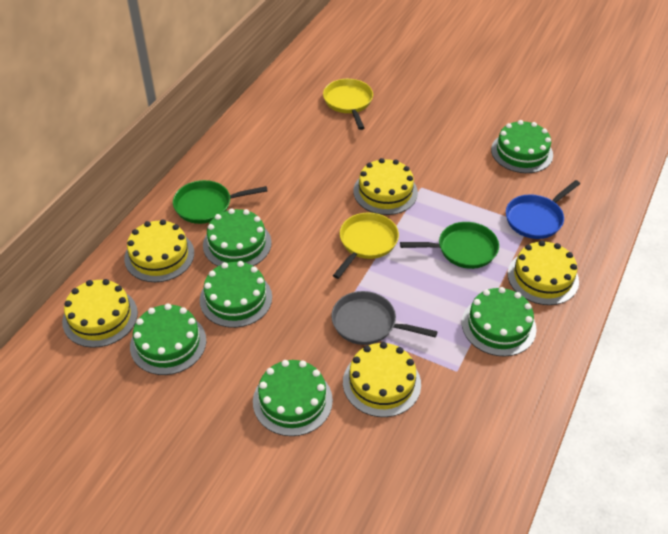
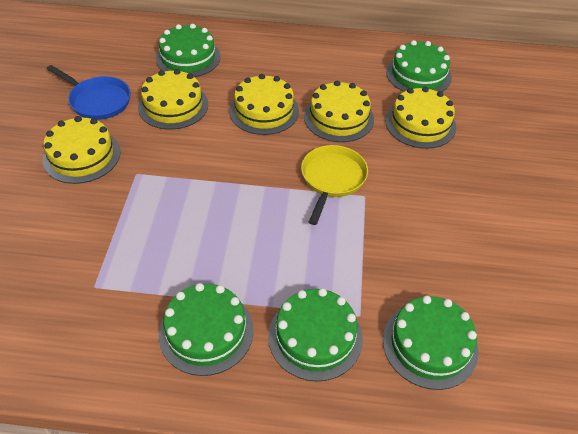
green cake: 6 -> 5
green pan: 2 -> 0
grey pan: 1 -> 0
yellow pan: 2 -> 1

